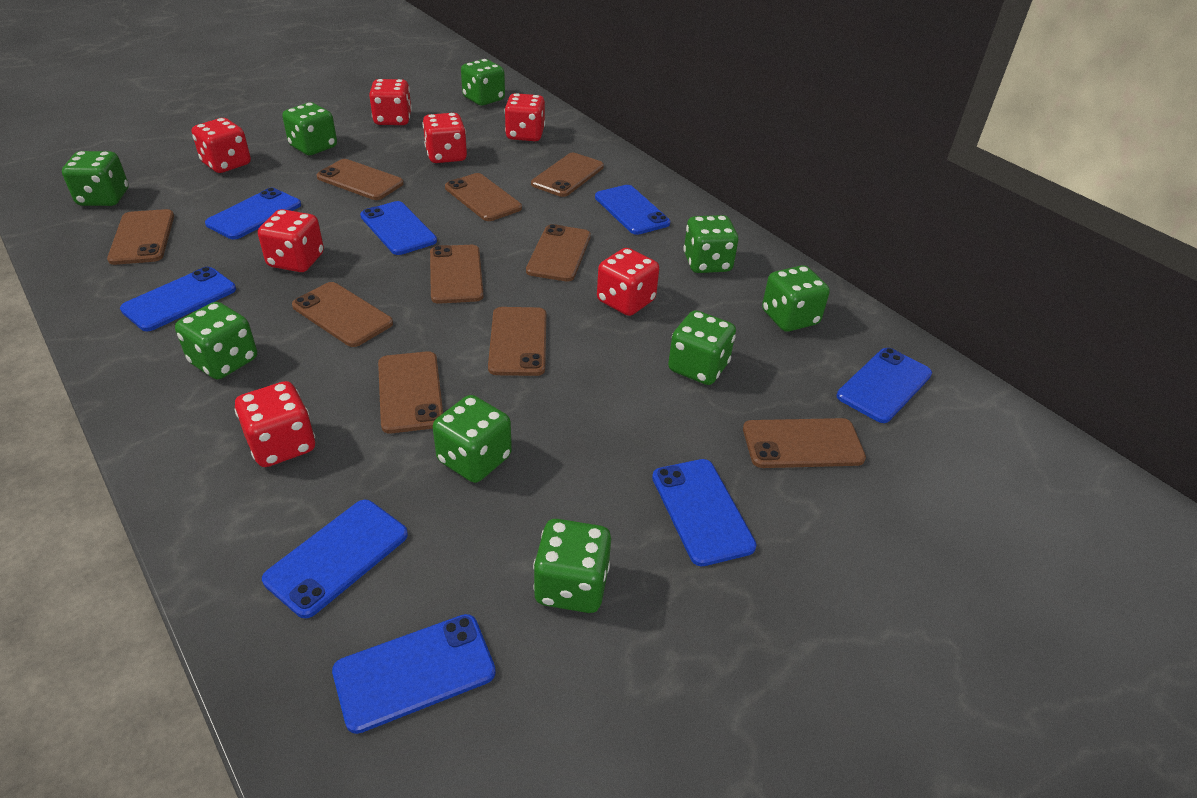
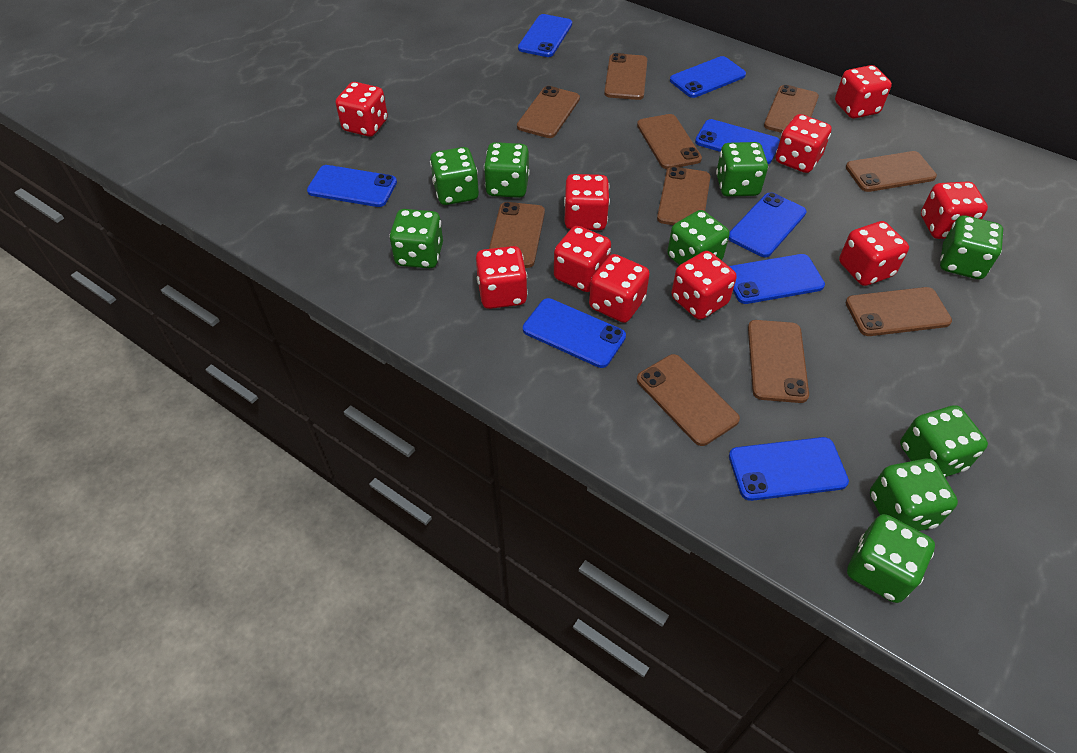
red dice: 7 -> 10

